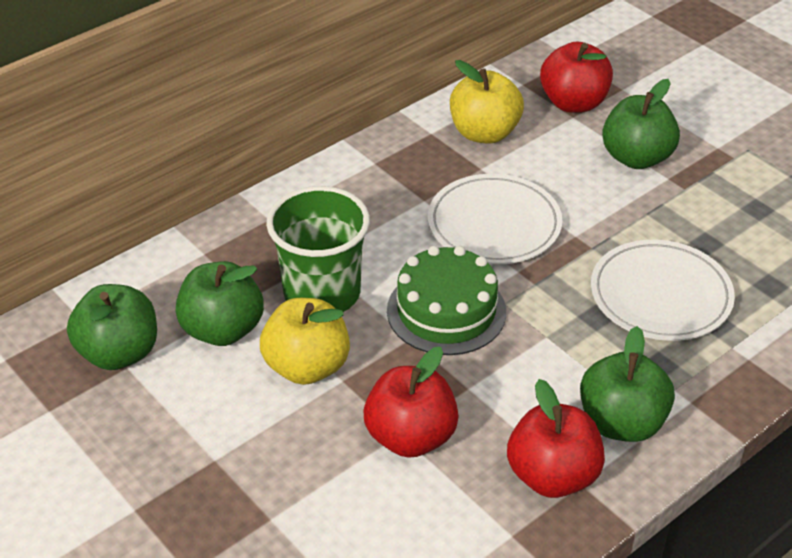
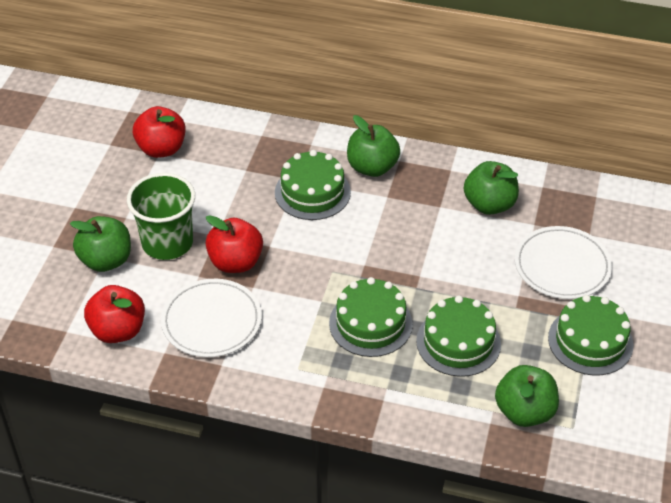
green cake: 1 -> 4
yellow apple: 2 -> 0

